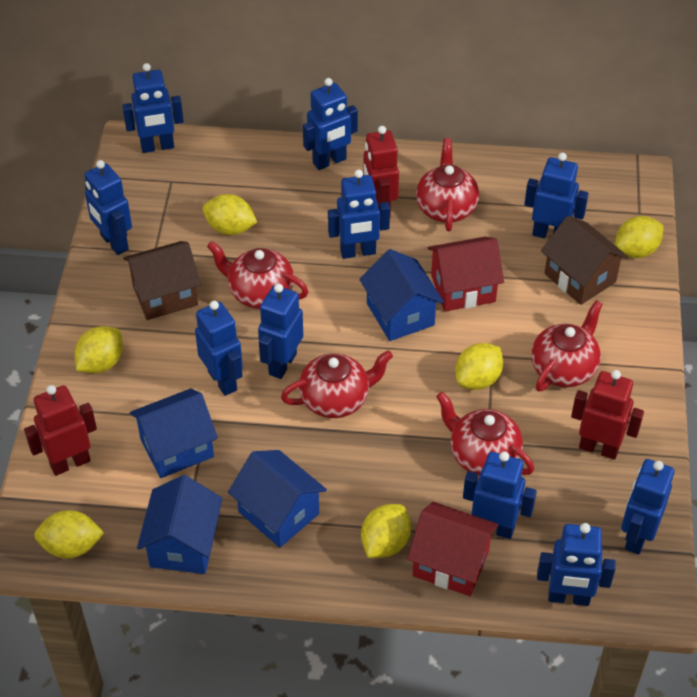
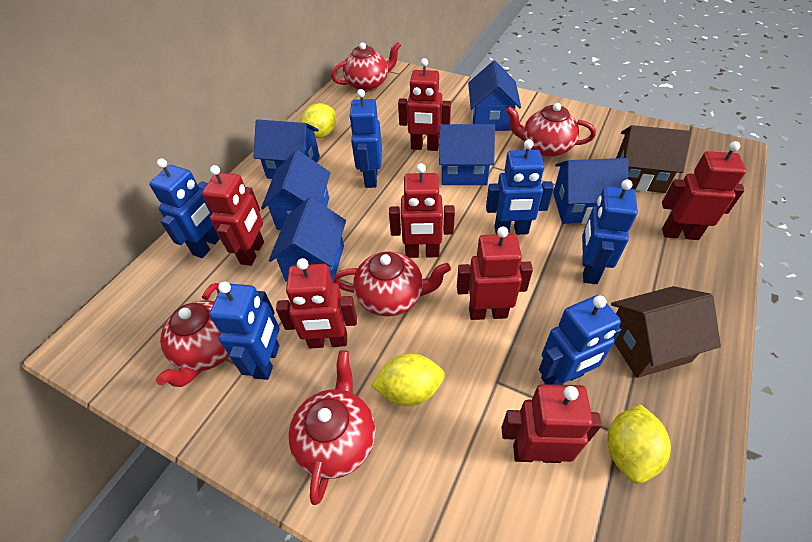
blue house: 4 -> 6
blue robot: 10 -> 6
red house: 2 -> 0
red robot: 3 -> 7
yellow lemon: 6 -> 3

